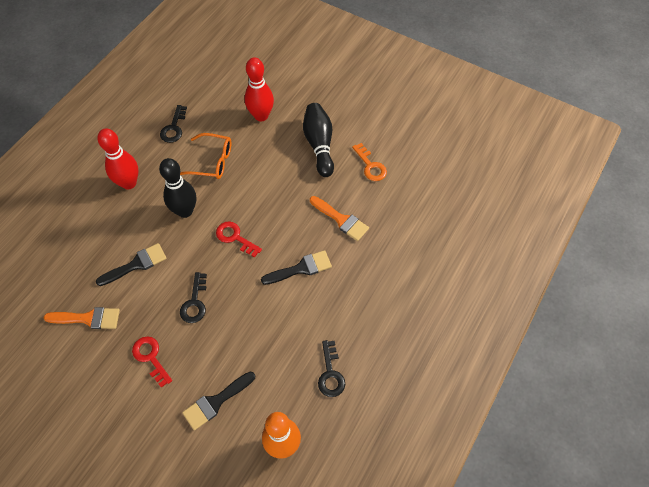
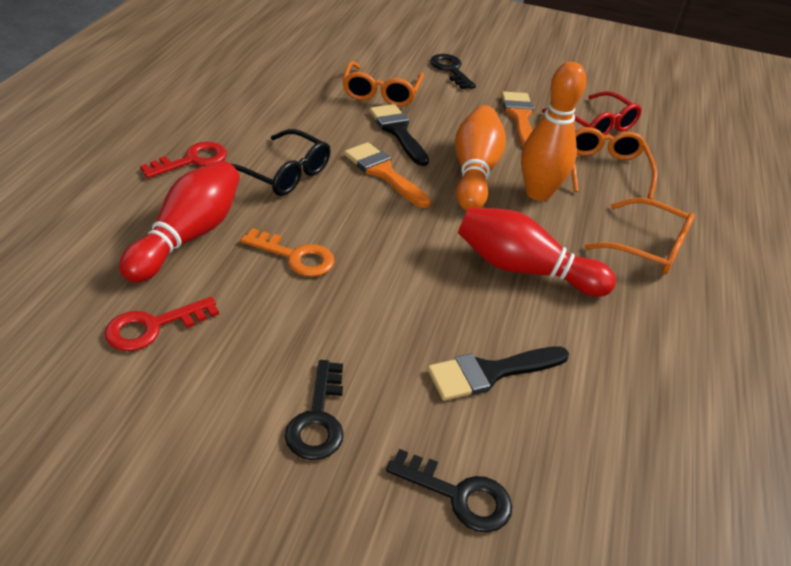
black bowling pin: 2 -> 0
black brush: 3 -> 2
black glasses: 0 -> 1
orange bowling pin: 1 -> 2
orange glasses: 1 -> 3
red glasses: 0 -> 1

